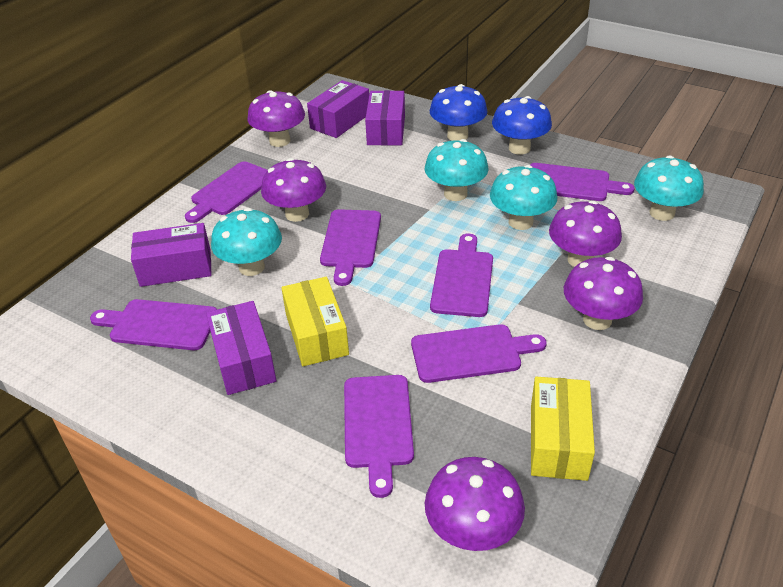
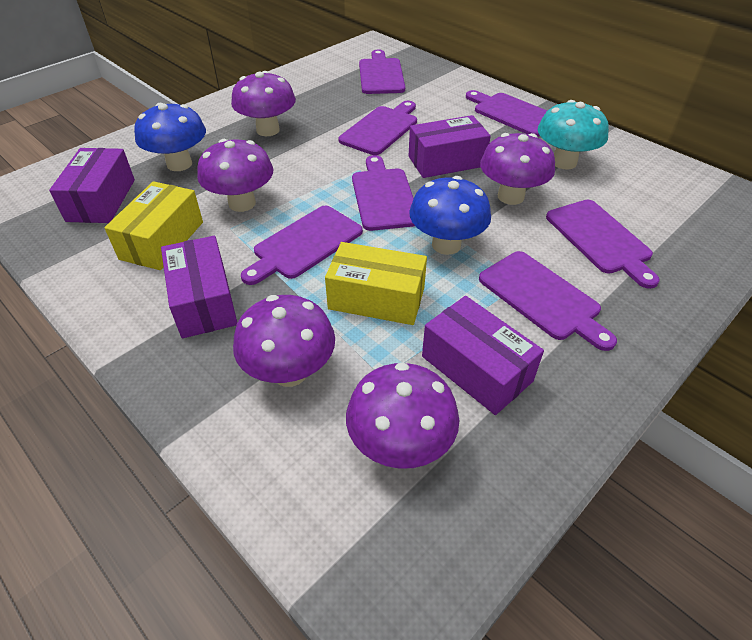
turquoise mushroom: 4 -> 1

